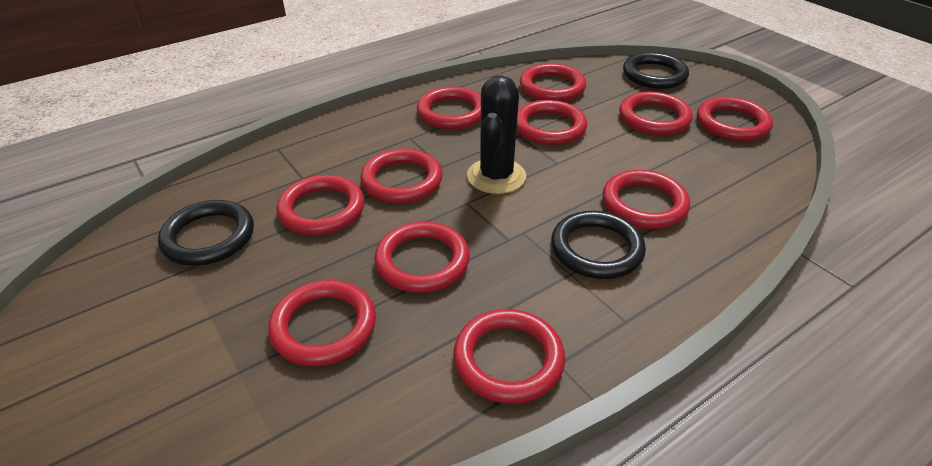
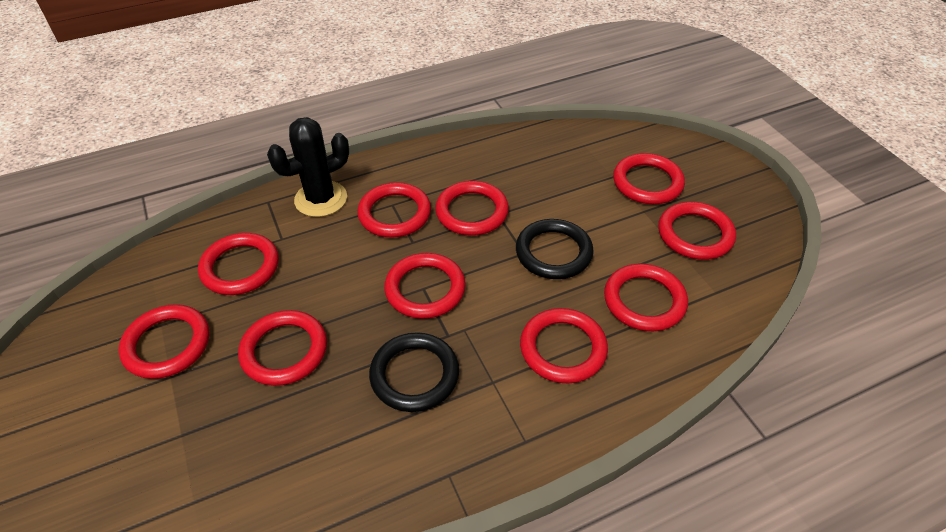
black ring: 3 -> 2
red ring: 11 -> 10

